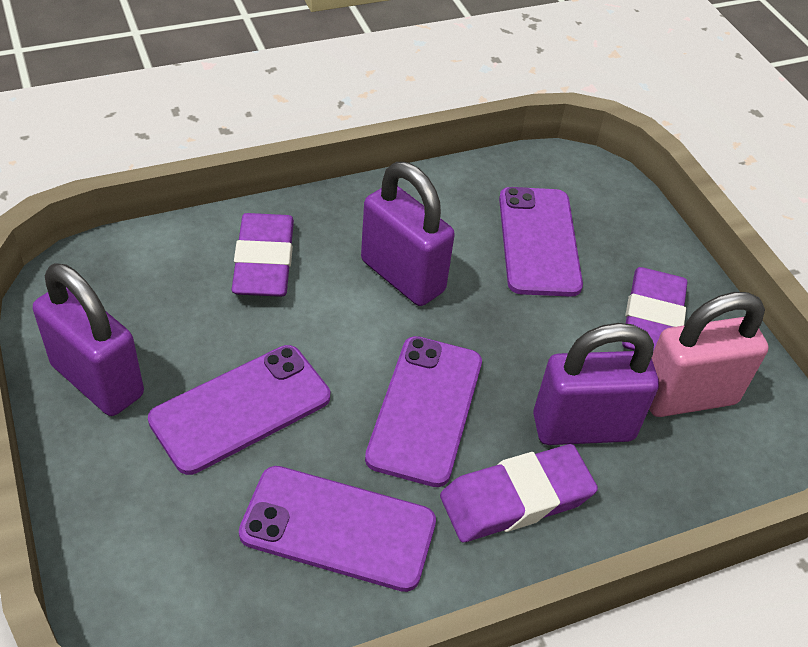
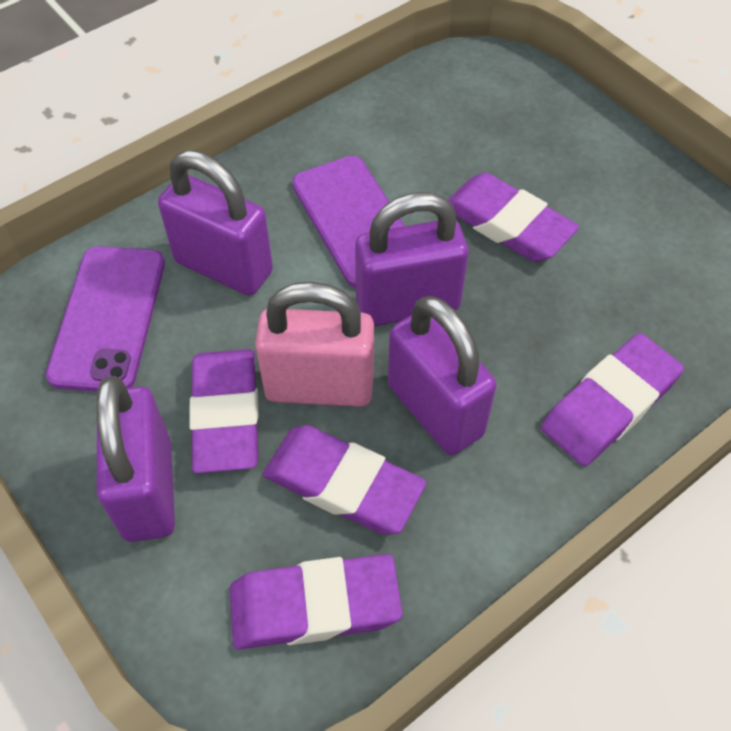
purple eraser: 3 -> 5
purple padlock: 3 -> 4
purple phone: 4 -> 2

